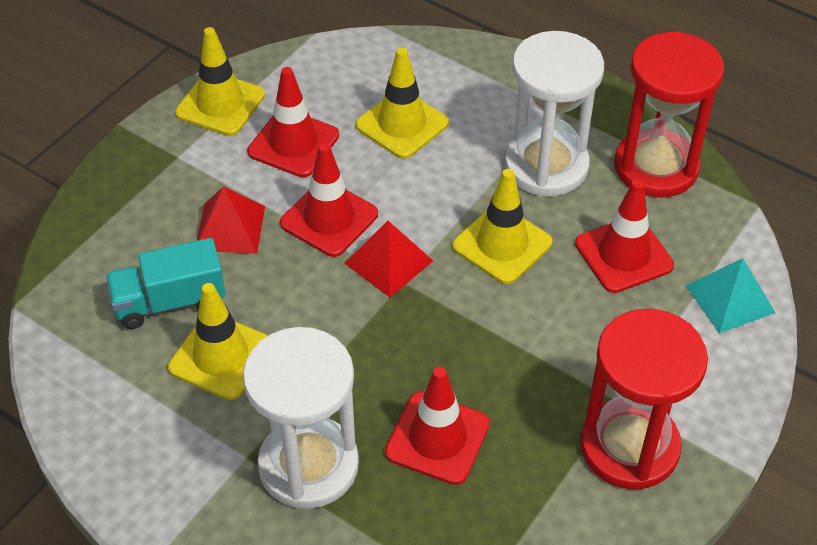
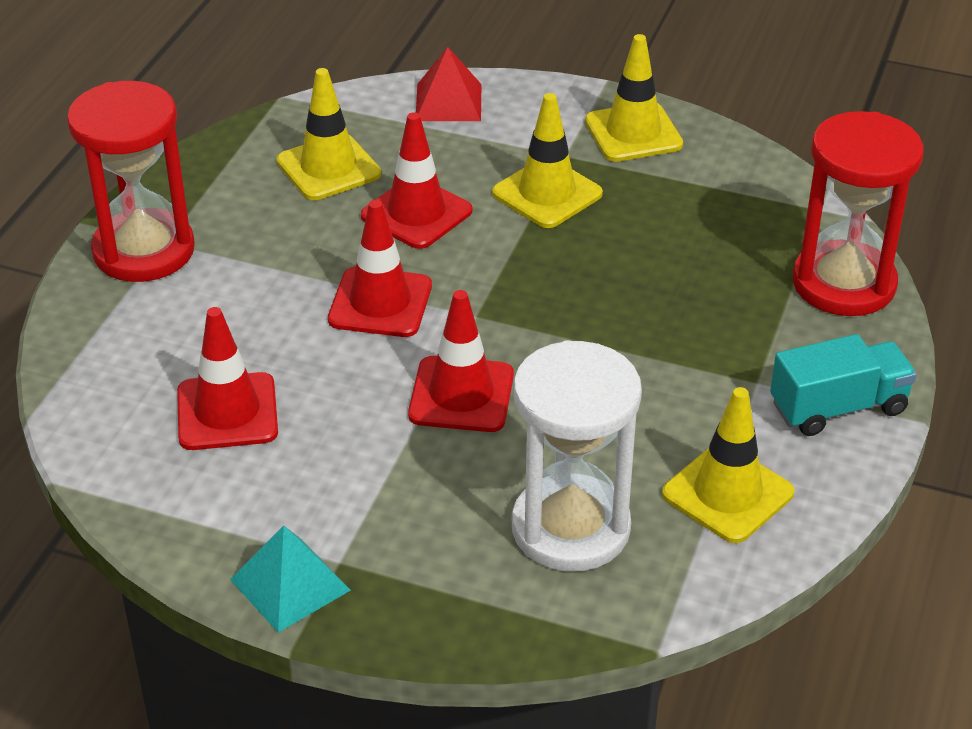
red pyramid: 2 -> 1
white hourglass: 2 -> 1

